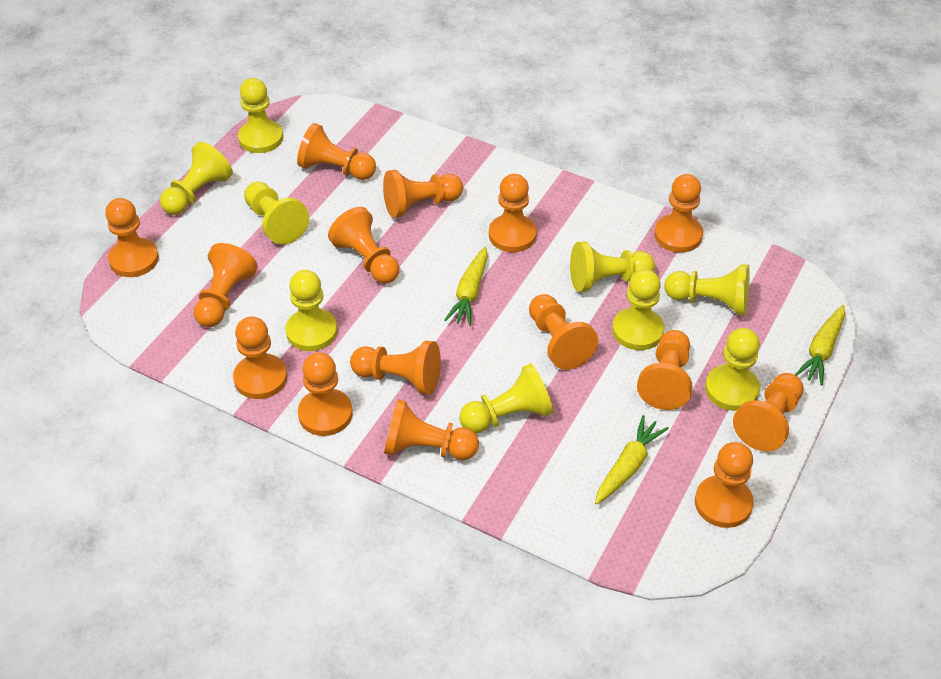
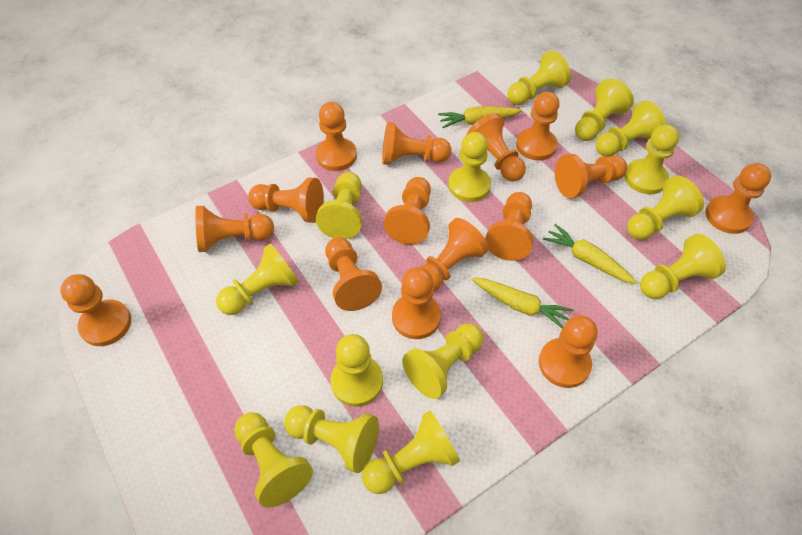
yellow pawn: 9 -> 14

